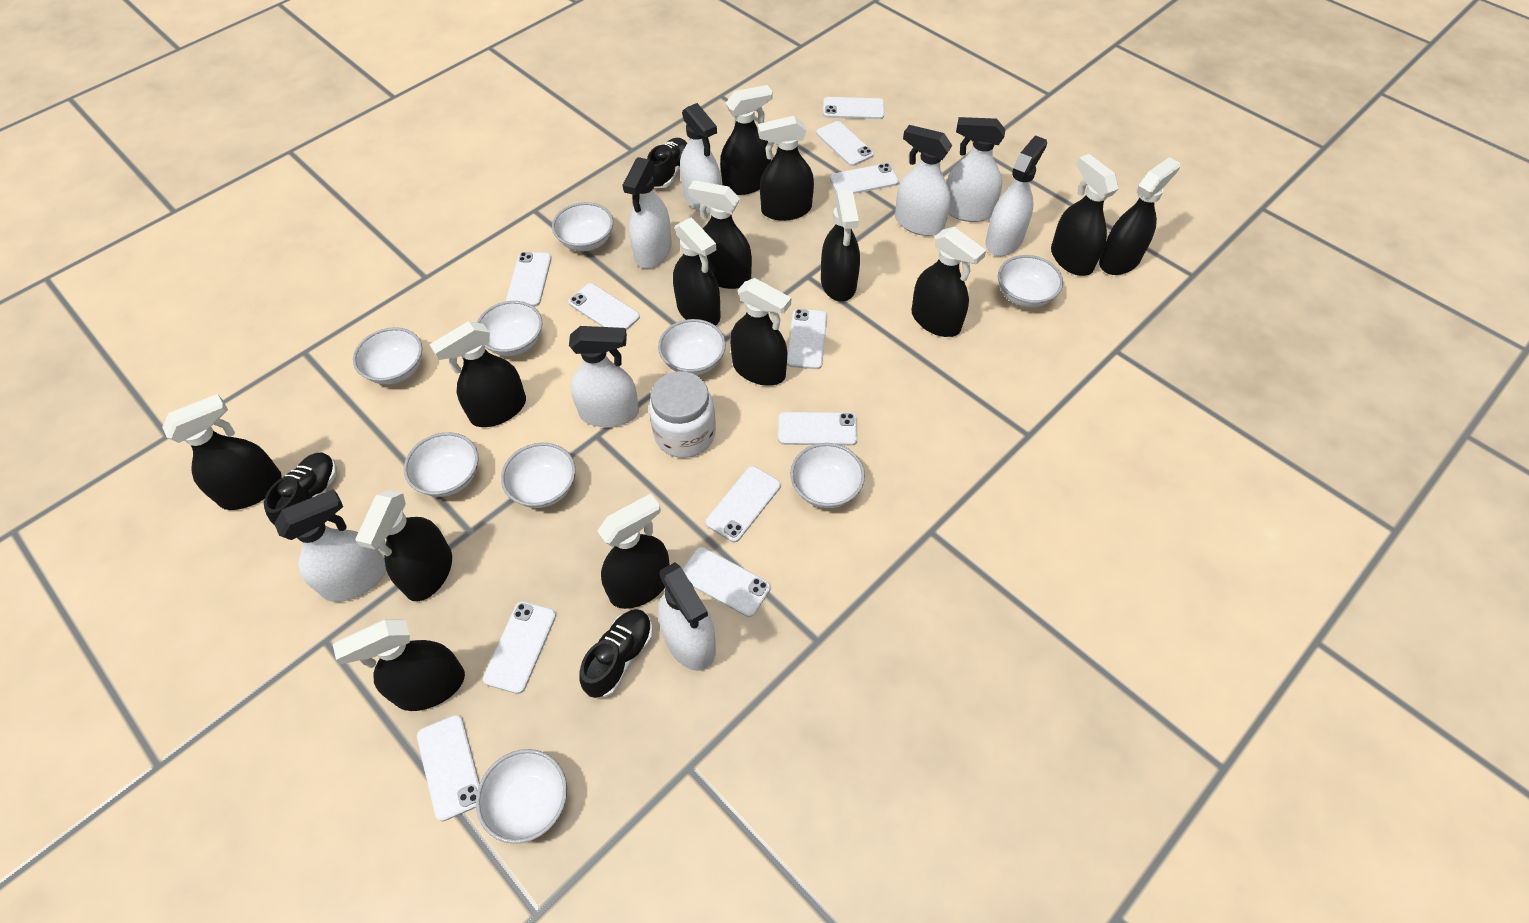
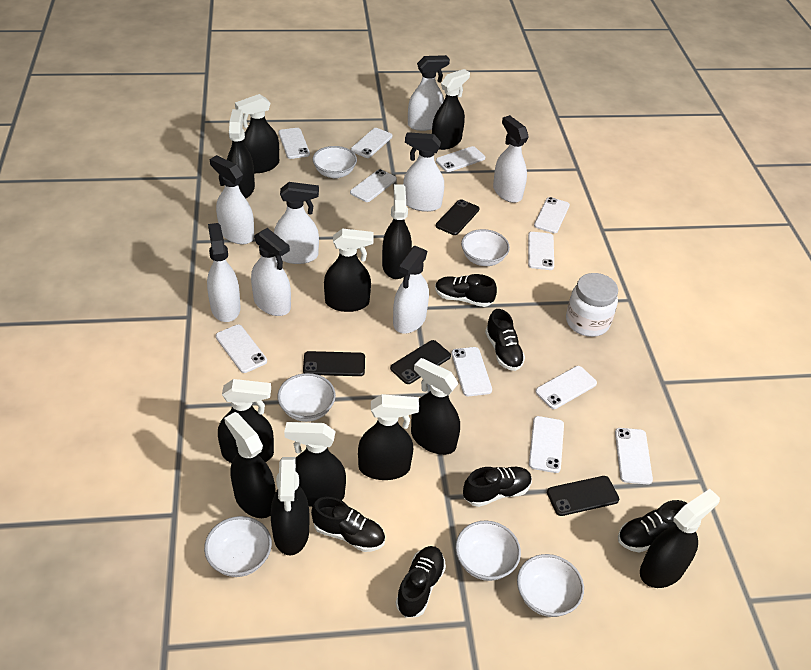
black phone: 0 -> 4
black shoe: 3 -> 6
black spray bottle: 14 -> 12
white bowl: 9 -> 6

